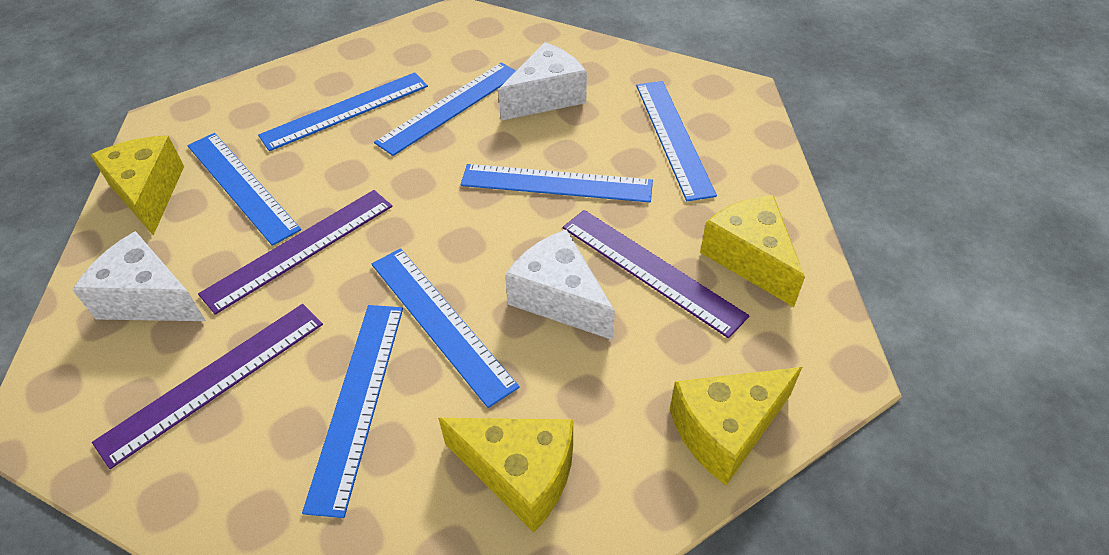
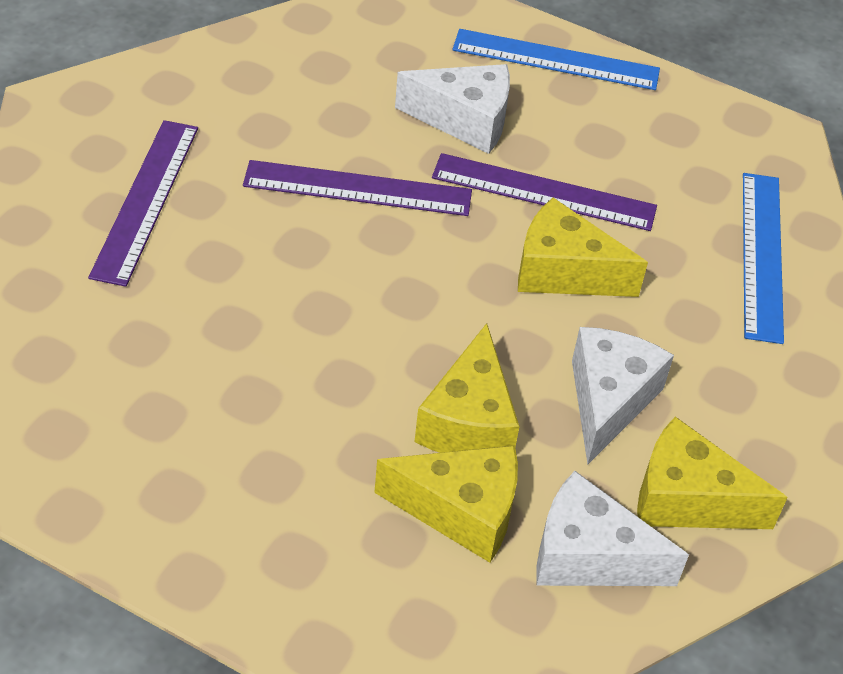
blue ruler: 7 -> 2

